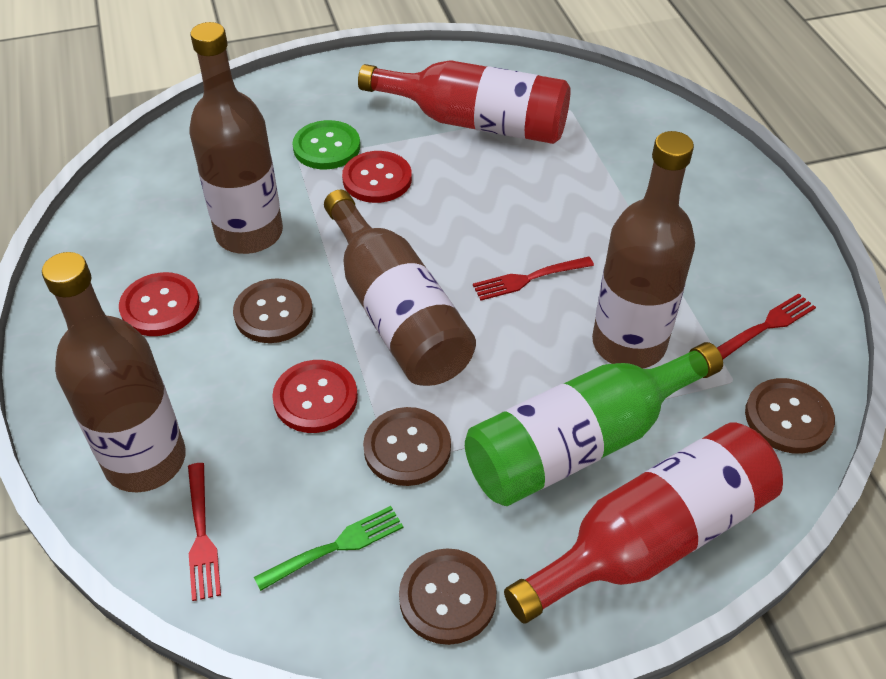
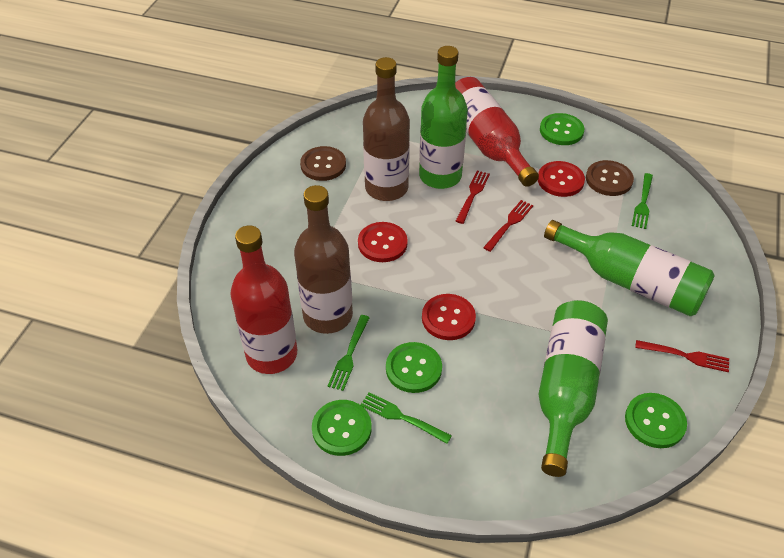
brown bottle: 4 -> 2
brown button: 4 -> 2
green bottle: 1 -> 3
green button: 1 -> 4
green fork: 1 -> 3

